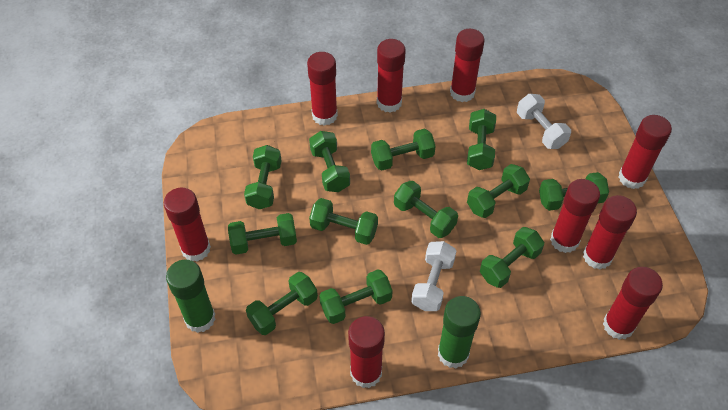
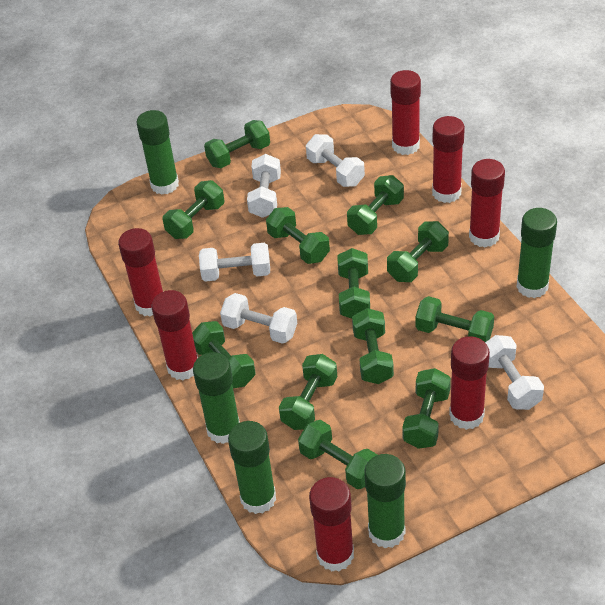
green glue stick: 2 -> 5
red glue stick: 9 -> 7
white dumbbell: 2 -> 5

